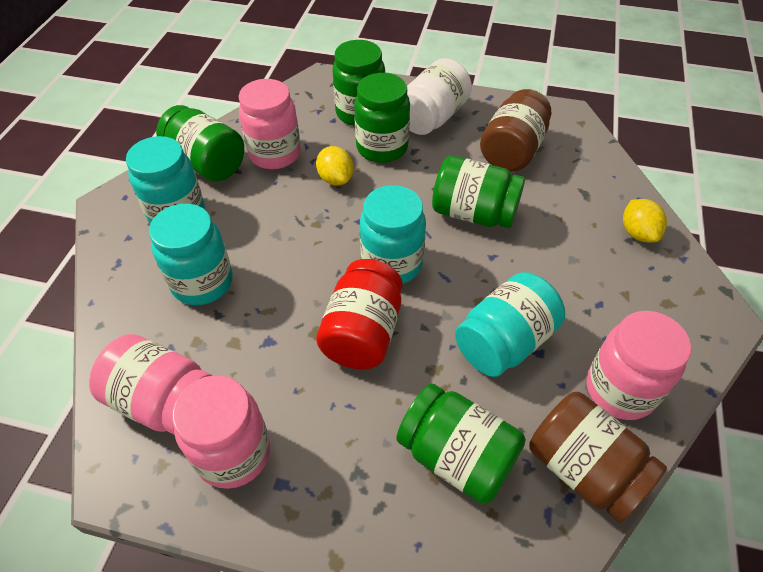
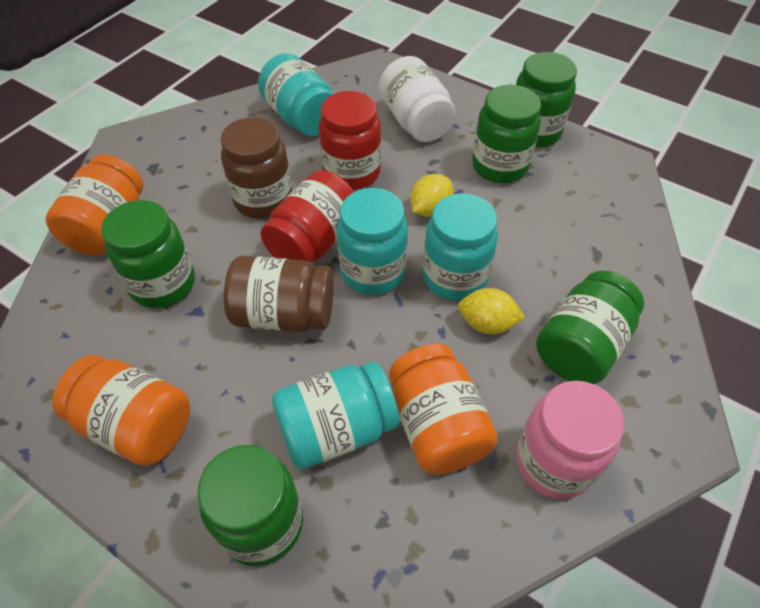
orange jar: 0 -> 3
pink jar: 4 -> 1
red jar: 1 -> 2

